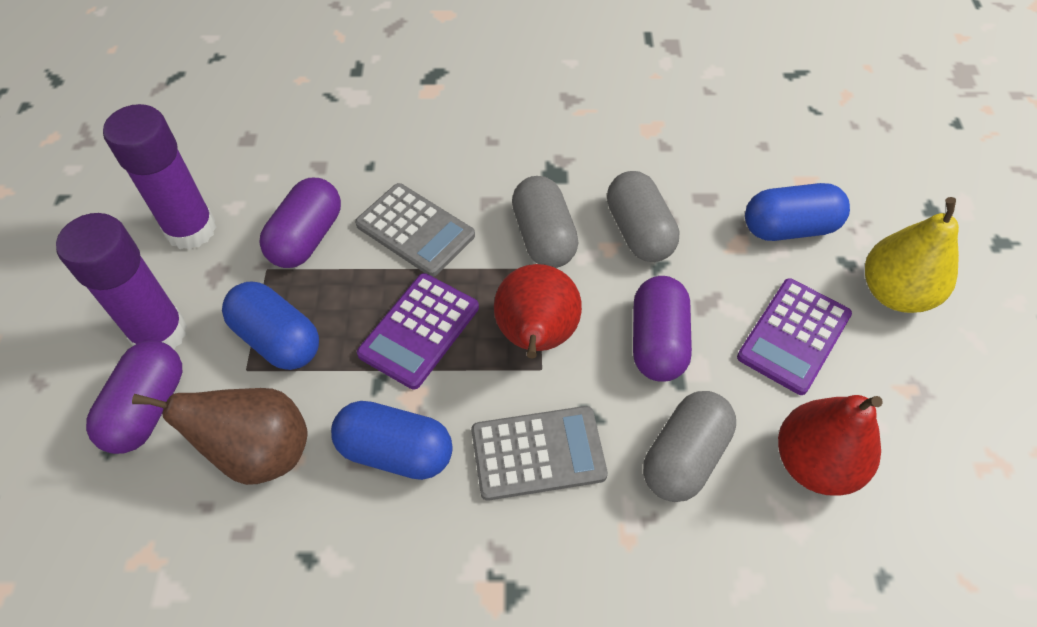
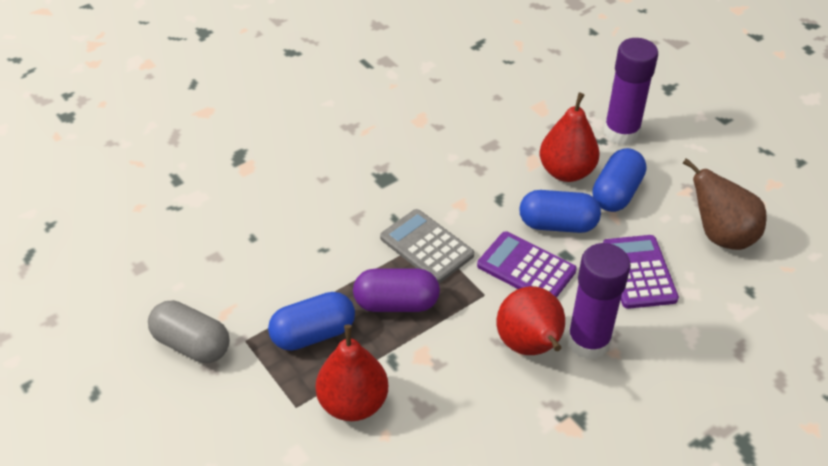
grey calculator: 2 -> 1
grey capsule: 3 -> 1
purple capsule: 3 -> 1
red pear: 2 -> 3
yellow pear: 1 -> 0

